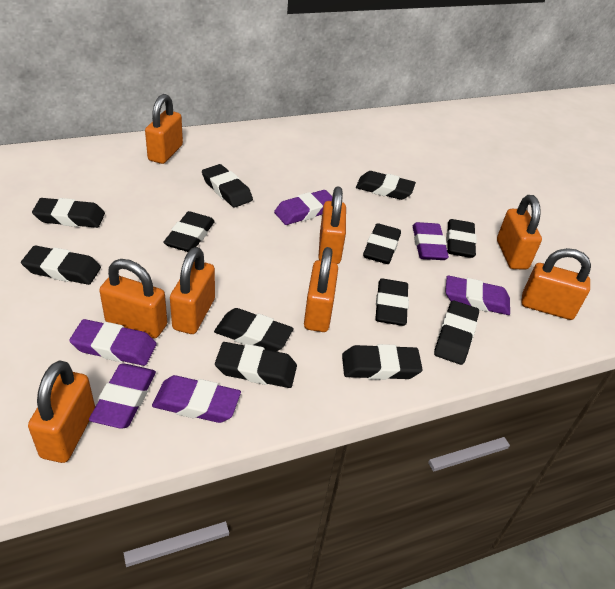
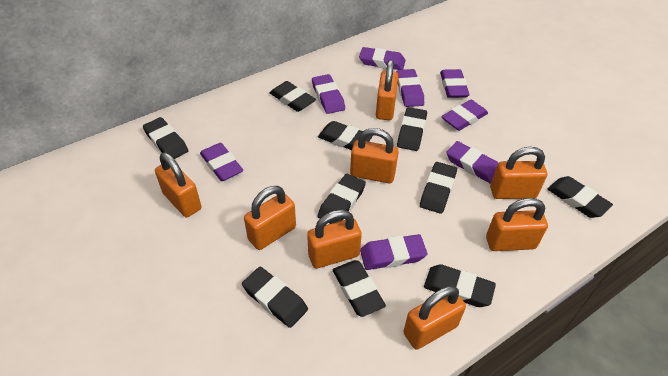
black eraser: 12 -> 10
purple eraser: 6 -> 8

